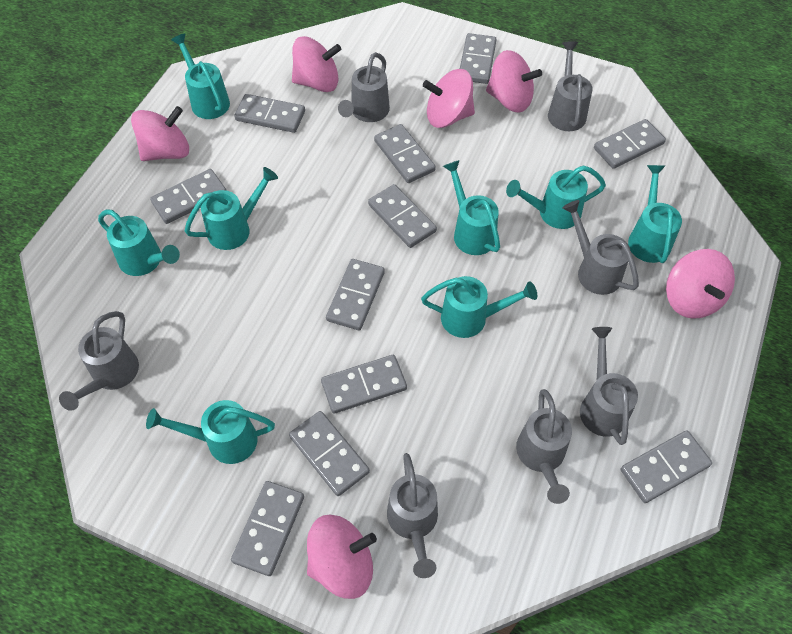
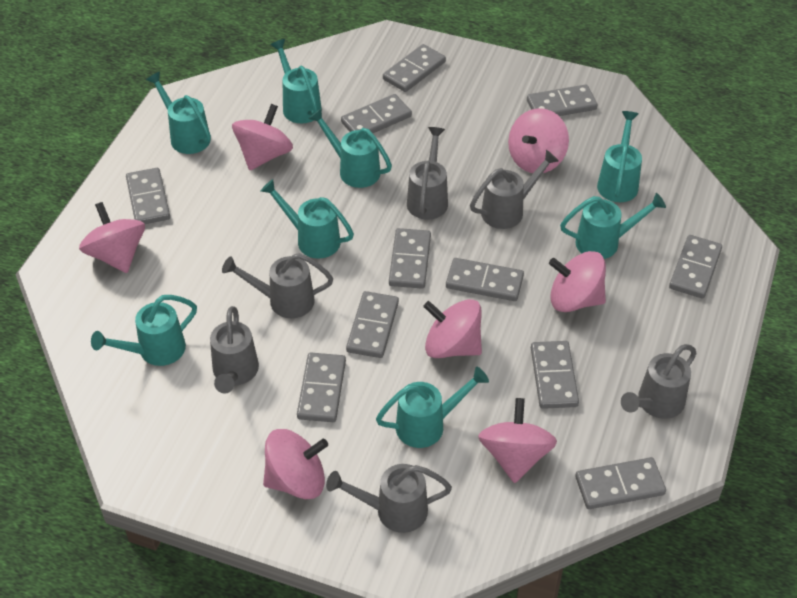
grey watering can: 7 -> 6
pink spinning top: 6 -> 7

